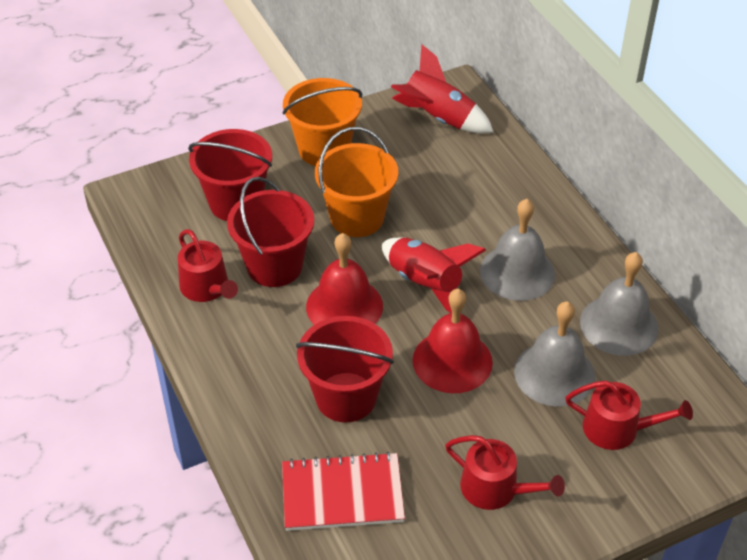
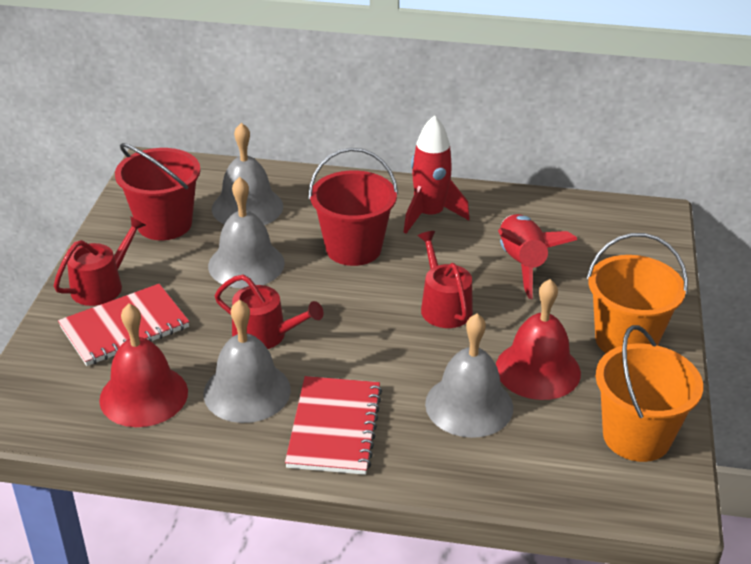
grey bell: 3 -> 4
red bucket: 3 -> 2
red notebook: 1 -> 2

